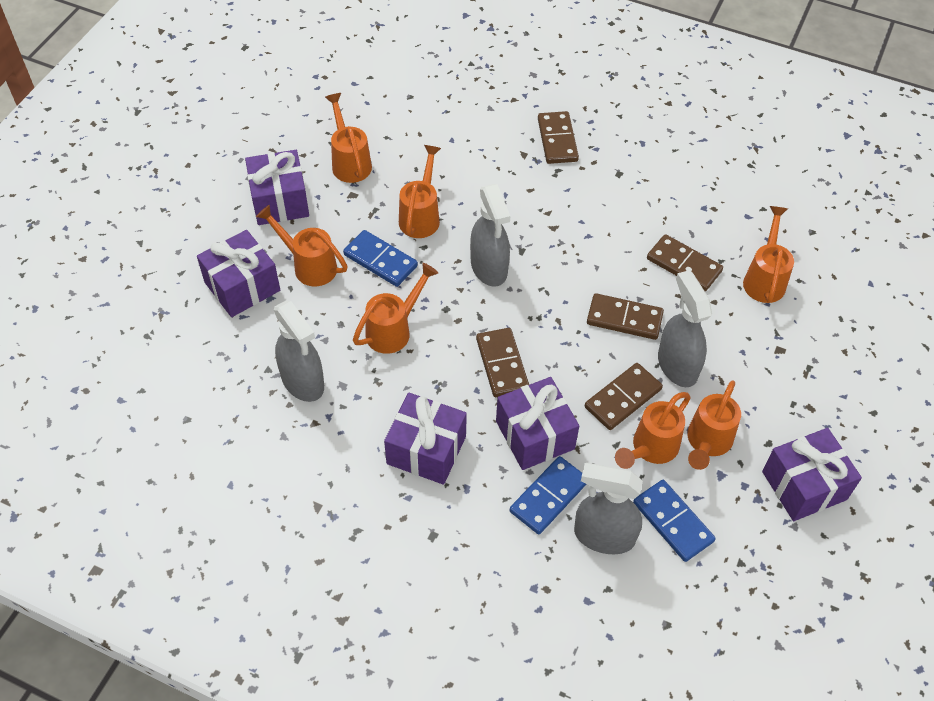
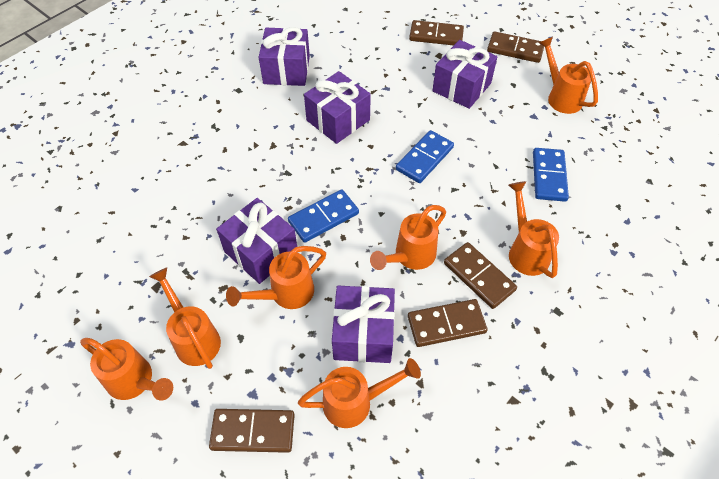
grey spray bottle: 4 -> 0

